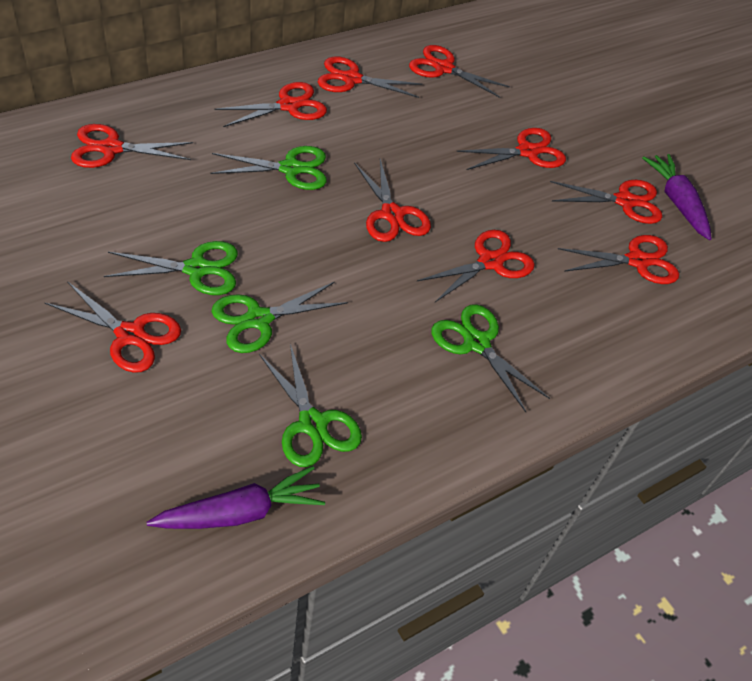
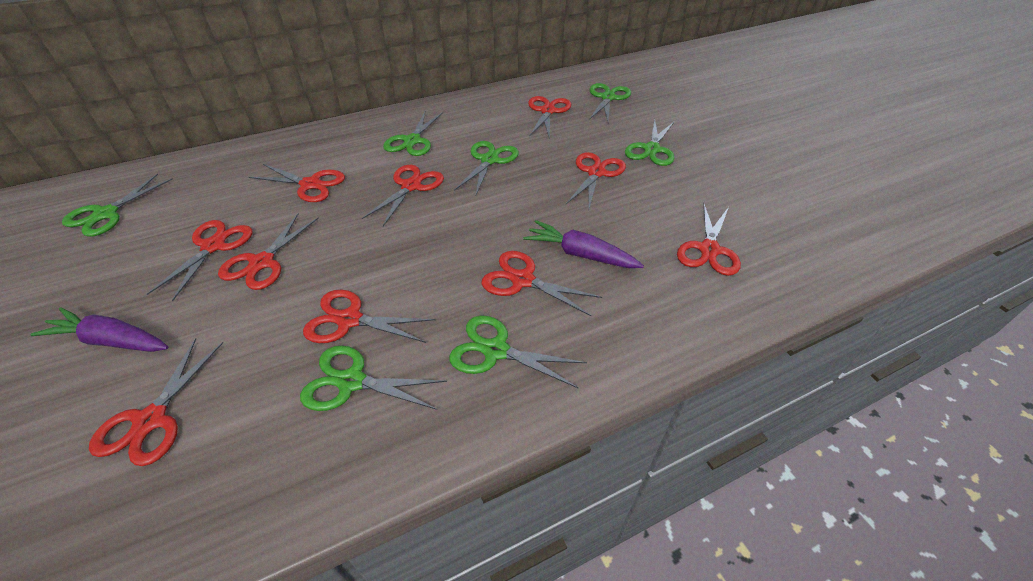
green scissors: 5 -> 7

